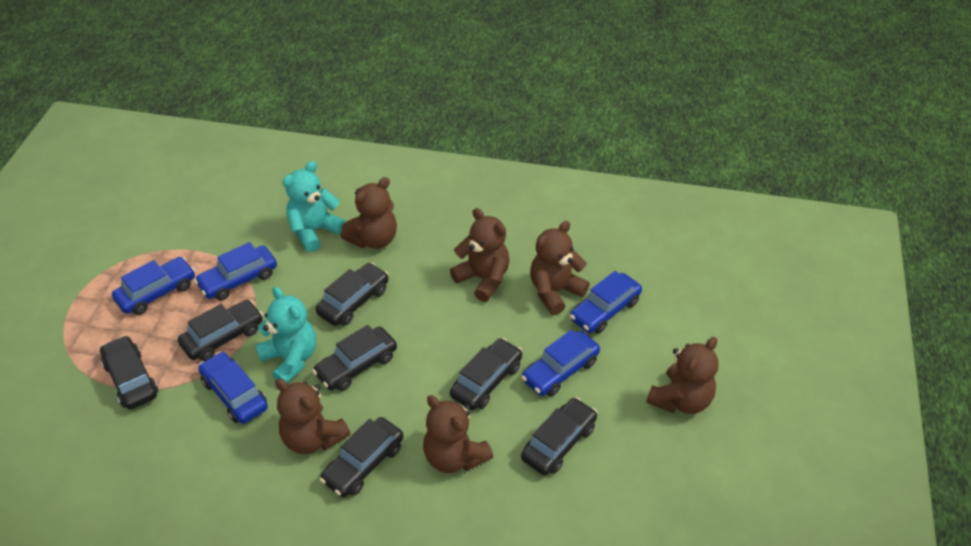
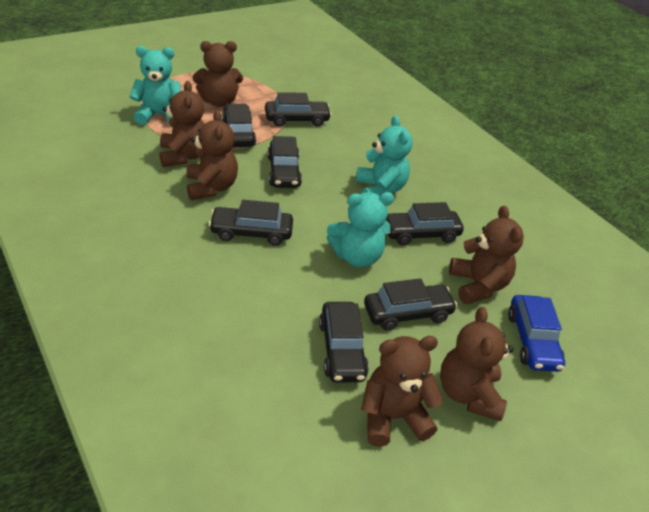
blue car: 5 -> 1
turquoise teddy bear: 2 -> 3

